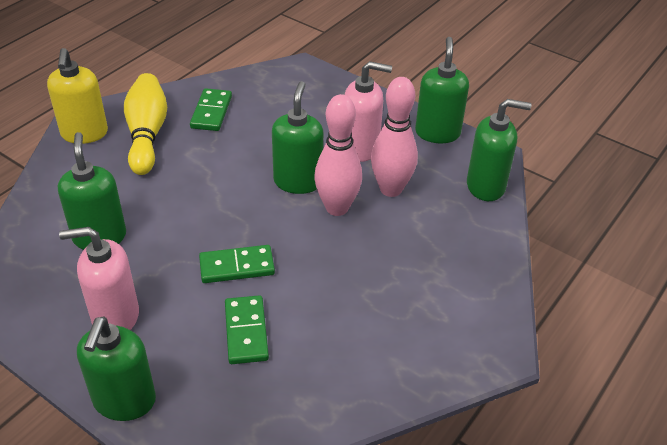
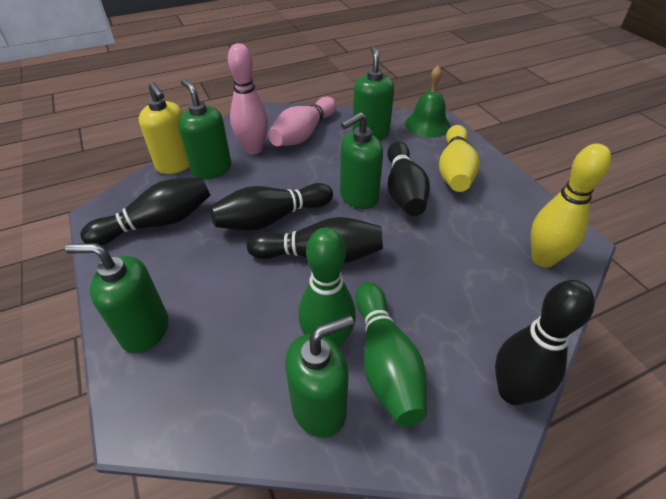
black bowling pin: 0 -> 5
green bell: 0 -> 1
green bowling pin: 0 -> 2
green domino: 3 -> 0
pink soap dispenser: 2 -> 0
yellow bowling pin: 1 -> 2

